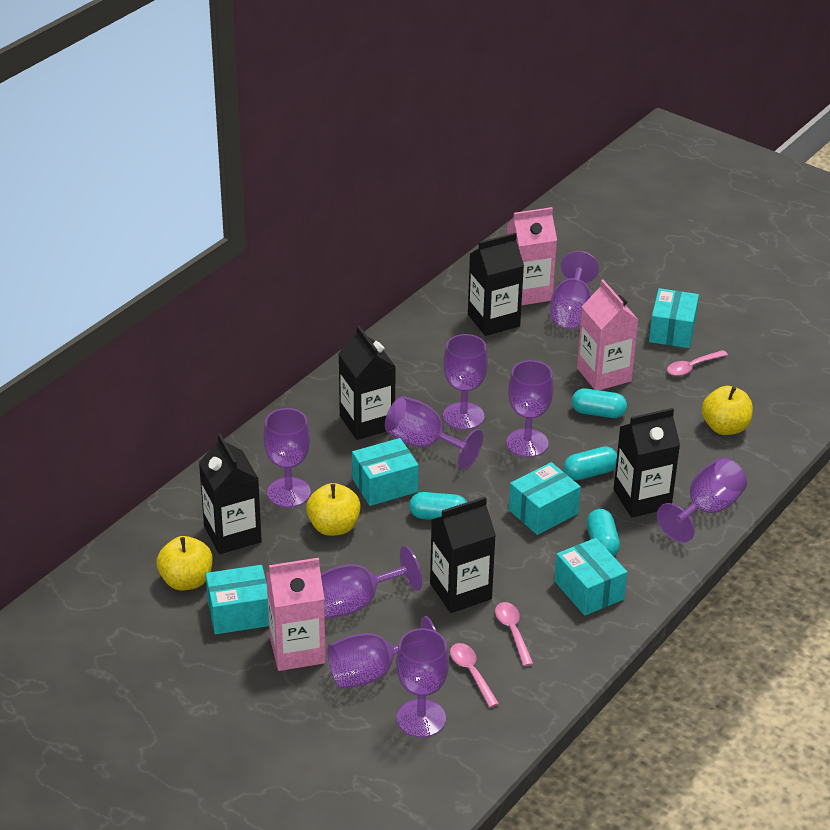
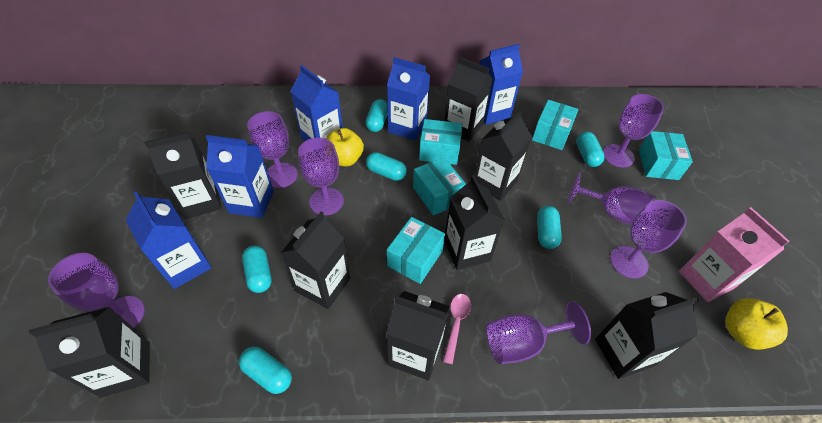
black carton: 5 -> 8
blue carton: 0 -> 5
pink carton: 3 -> 1
pink spoon: 3 -> 1
purple goblet: 9 -> 7
turquoise capsule: 4 -> 6
yellow apple: 3 -> 2

